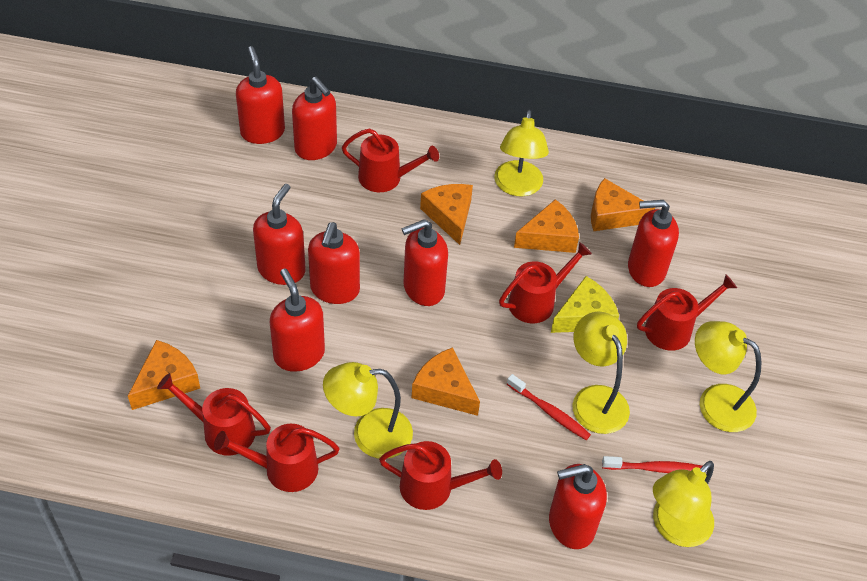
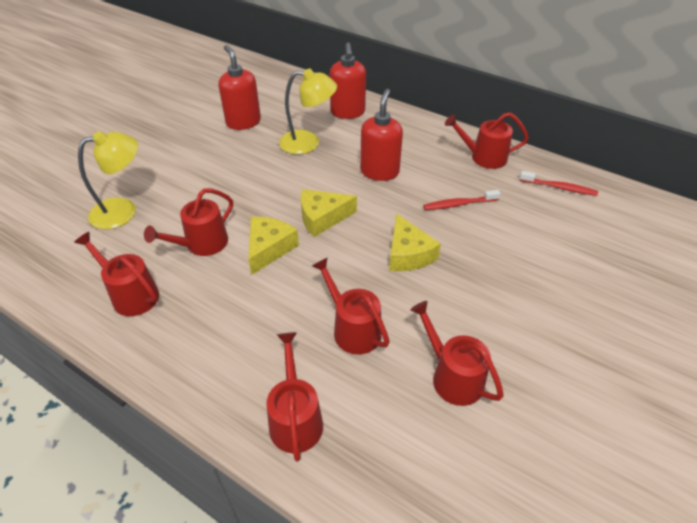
orange cheese: 5 -> 0
red soap dispenser: 8 -> 3
yellow cheese: 1 -> 3
yellow lamp: 5 -> 2

